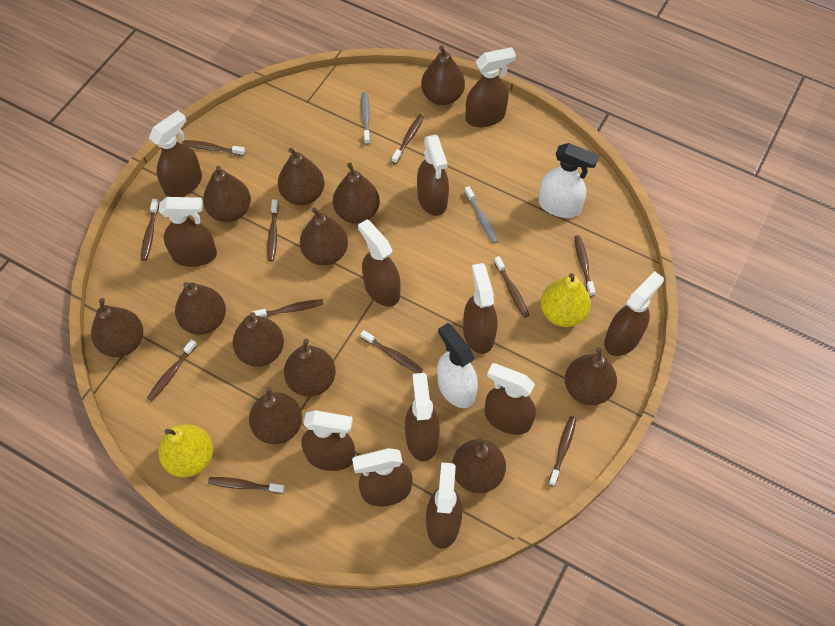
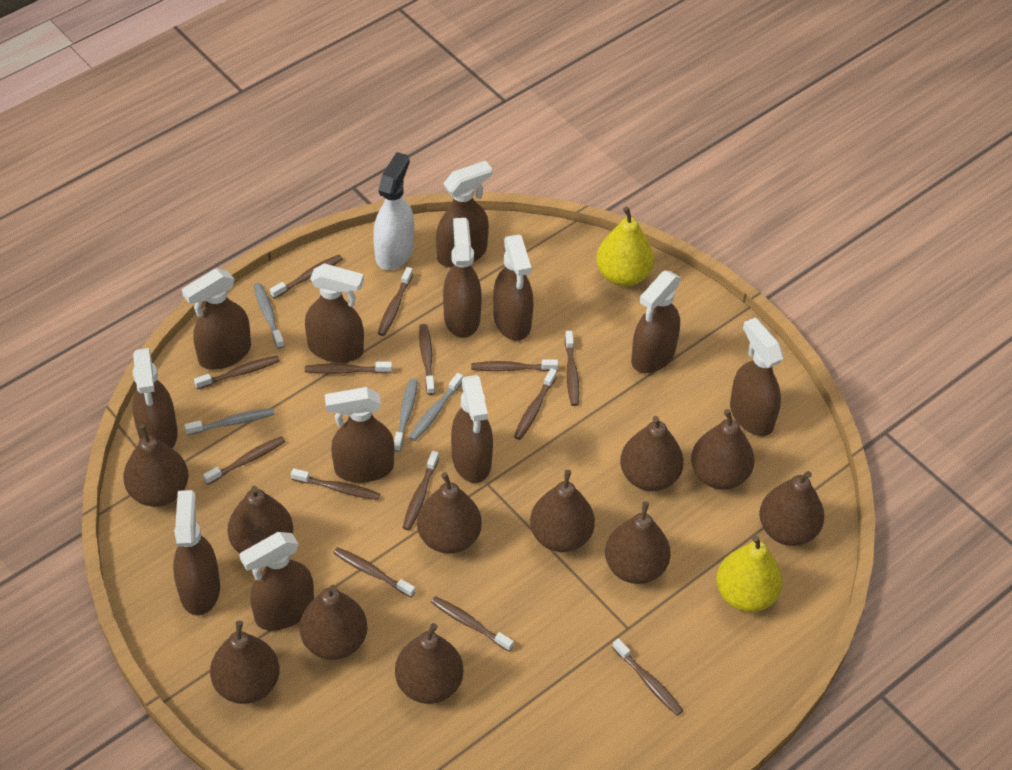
brown pear: 12 -> 11
brown toothbrush: 11 -> 14
grey toothbrush: 2 -> 4
white spray bottle: 2 -> 1

